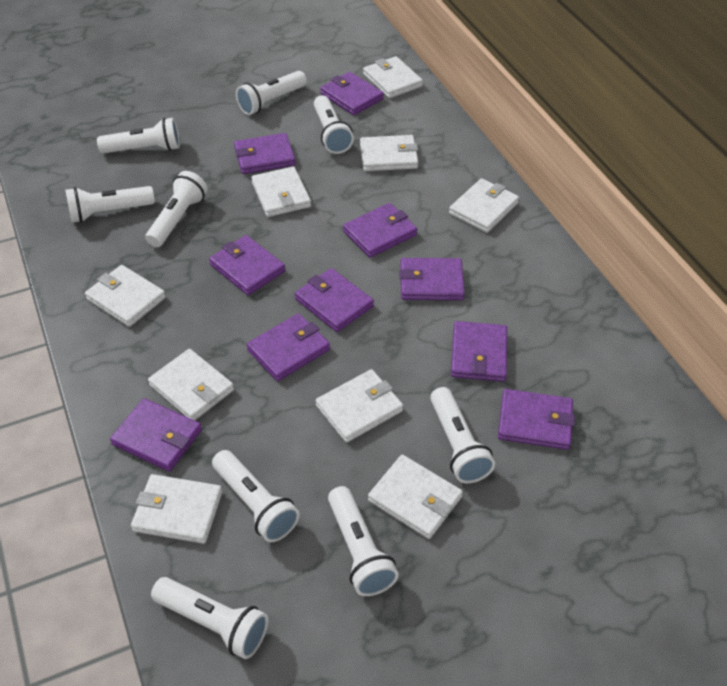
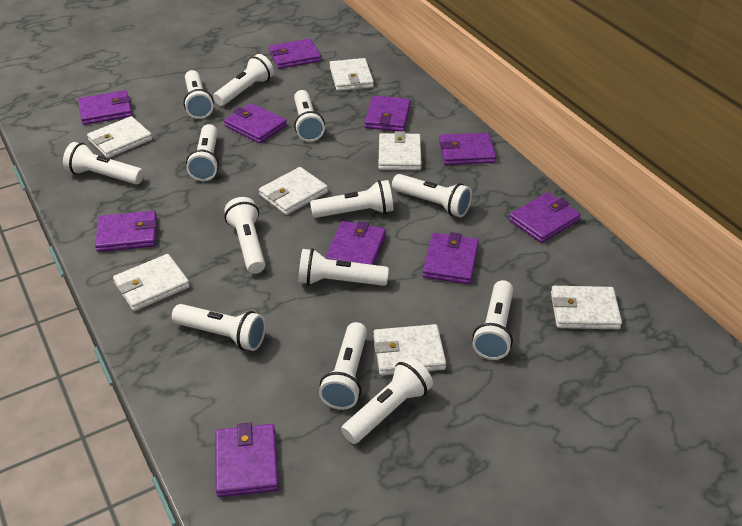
white flashlight: 9 -> 13
white wallet: 9 -> 7

